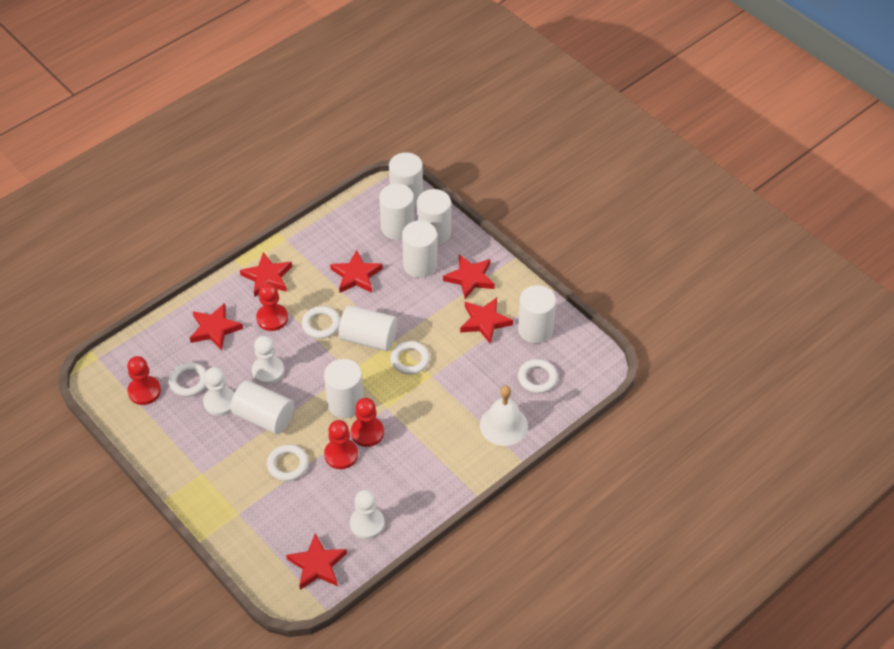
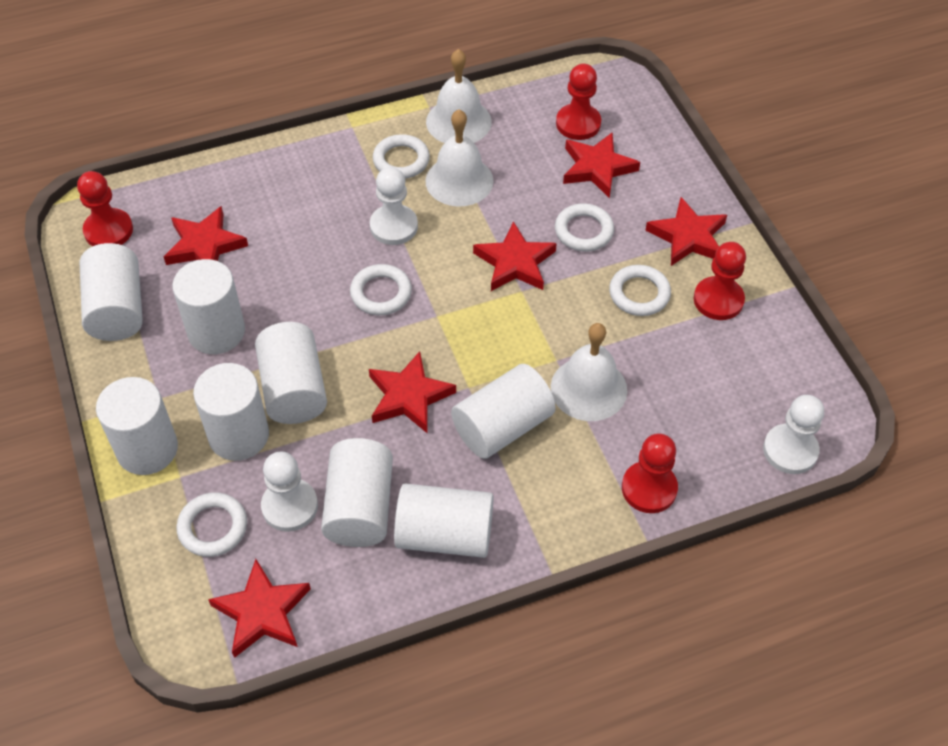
white bell: 1 -> 3

